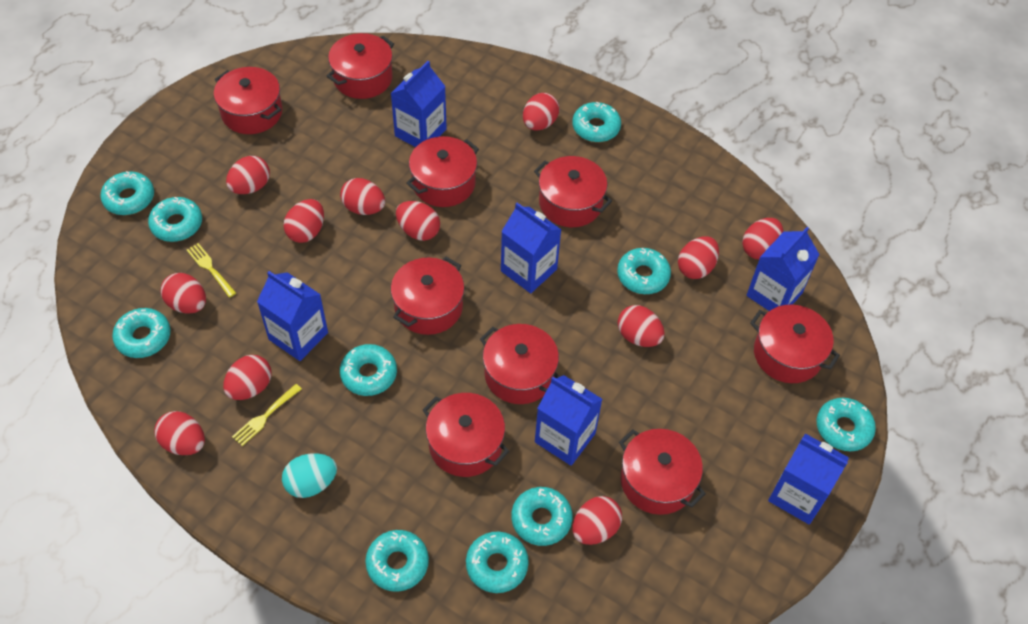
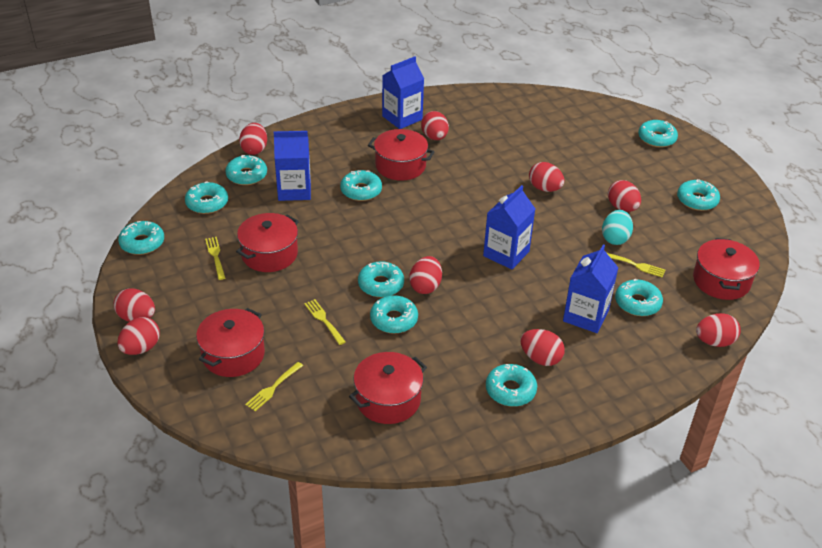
blue carton: 6 -> 4
red egg: 12 -> 9
red pot: 9 -> 5
yellow fork: 2 -> 4

